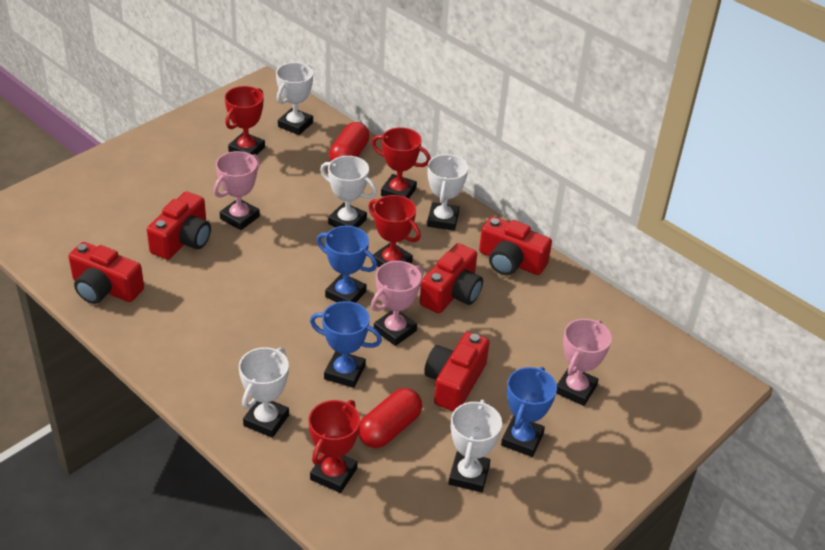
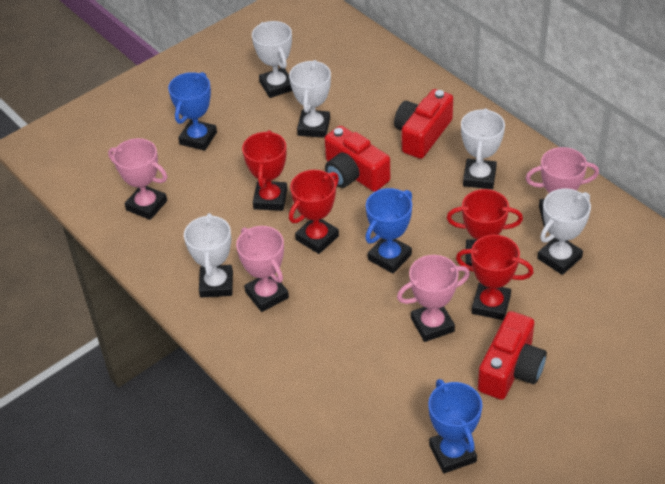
pink trophy: 3 -> 4
red camera: 5 -> 3
red capsule: 2 -> 0

